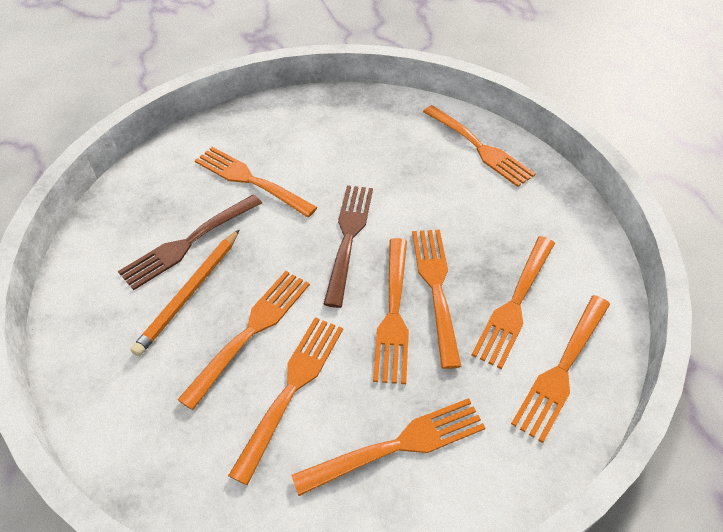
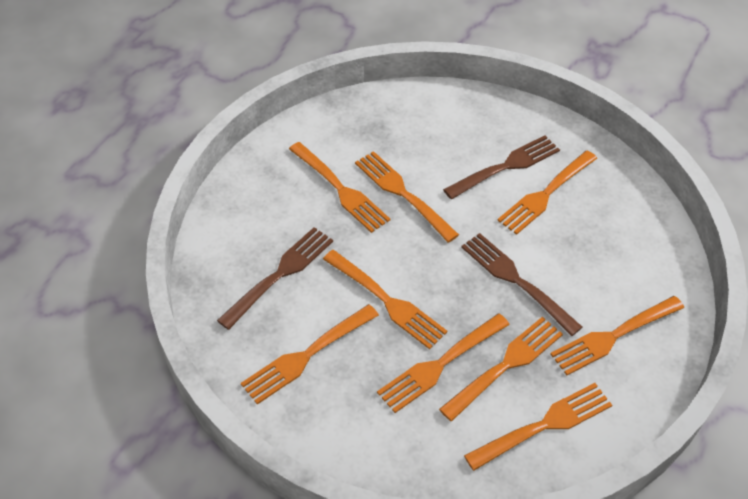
brown fork: 2 -> 3
orange pencil: 1 -> 0

